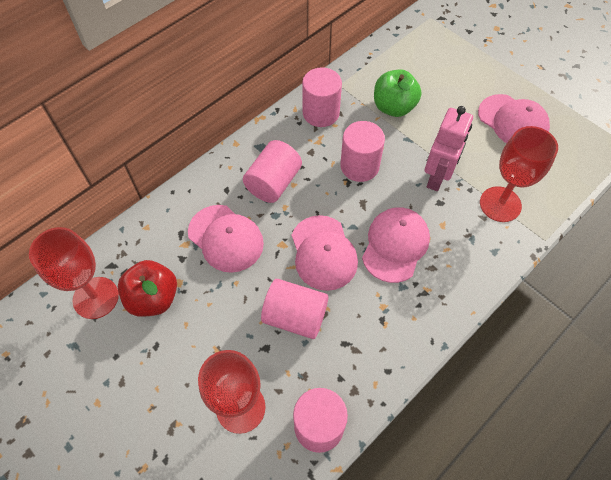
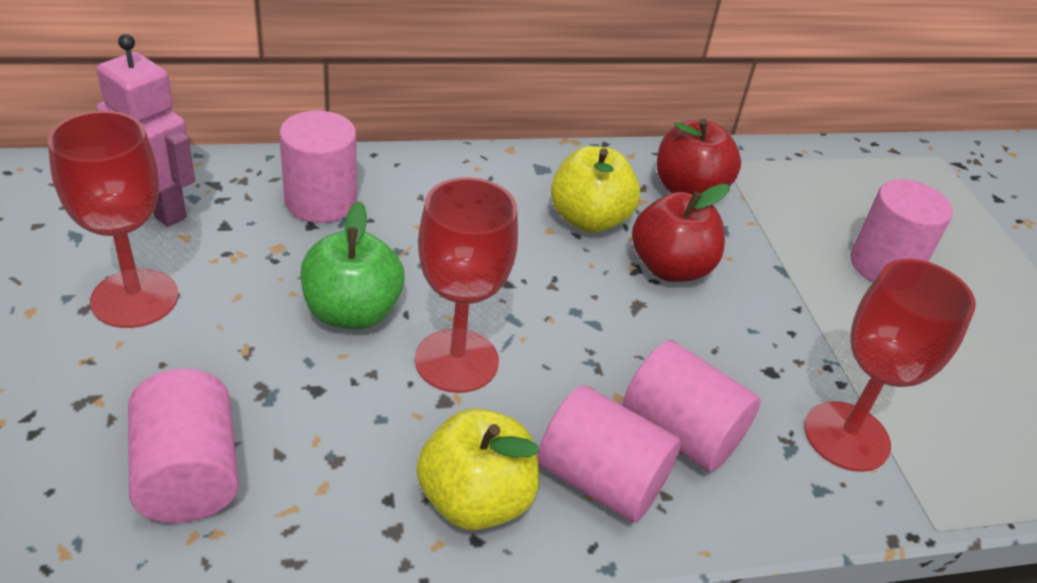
pink cap: 4 -> 0
red apple: 1 -> 2
yellow apple: 0 -> 2

